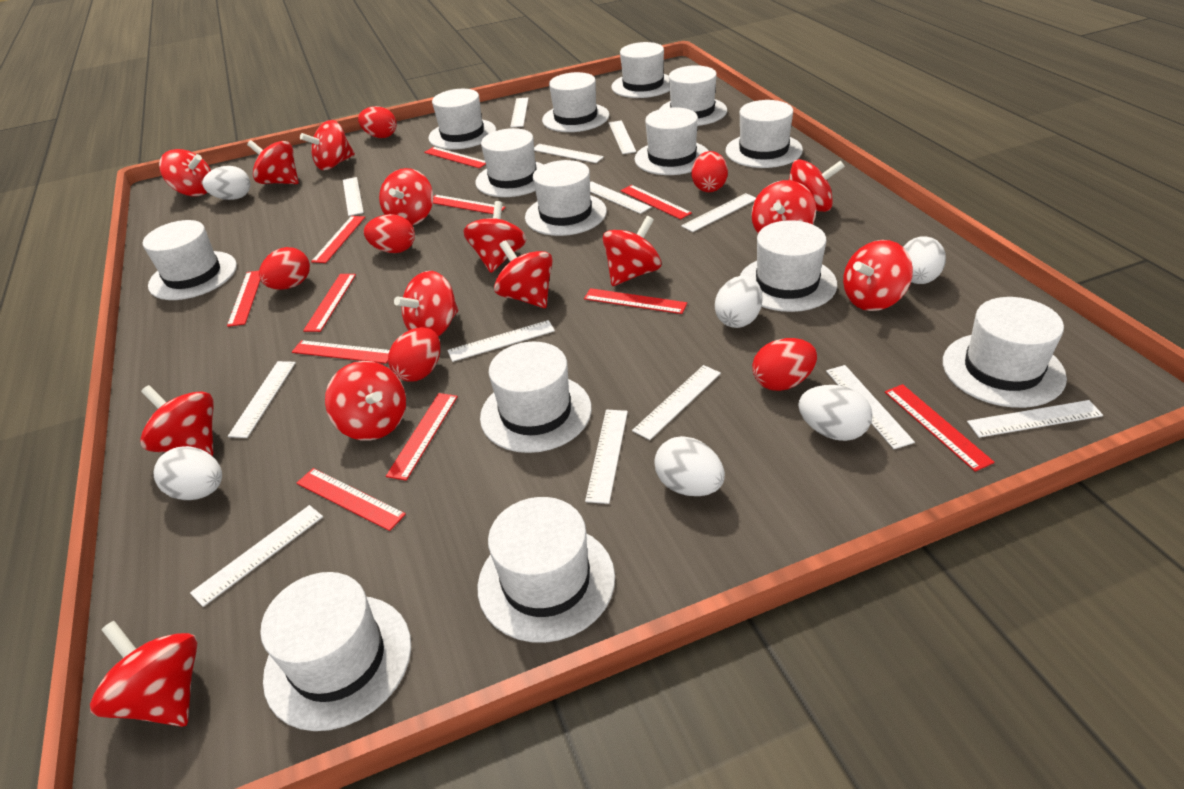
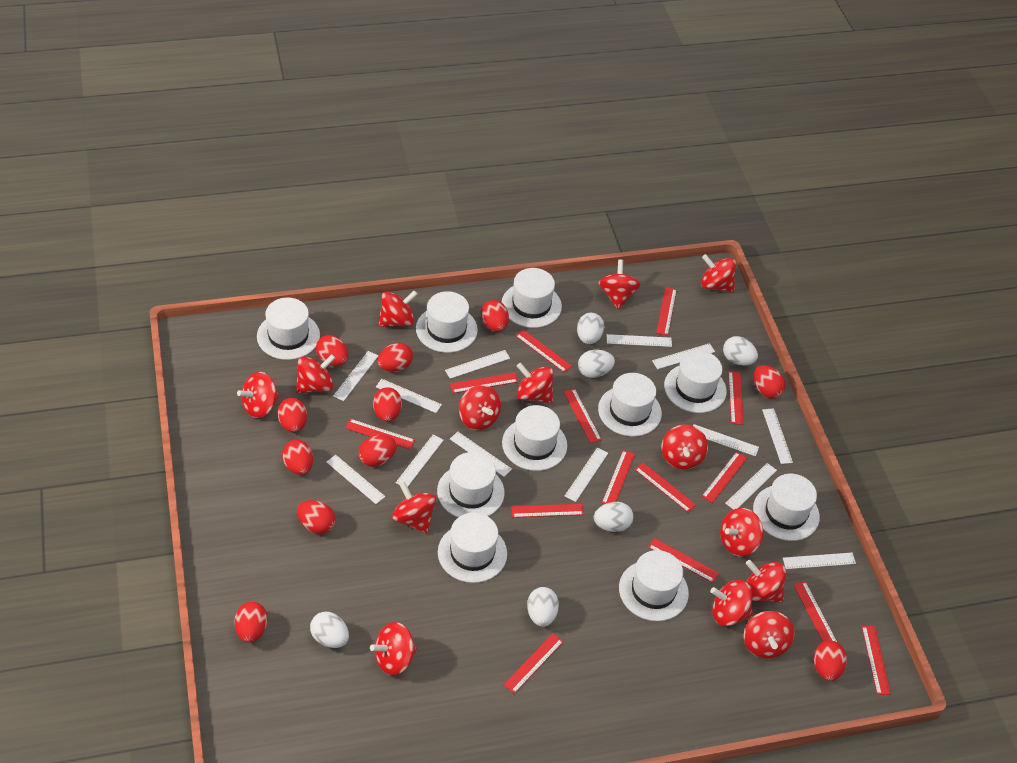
red egg: 6 -> 11
red ruler: 11 -> 14
white hat: 14 -> 10

